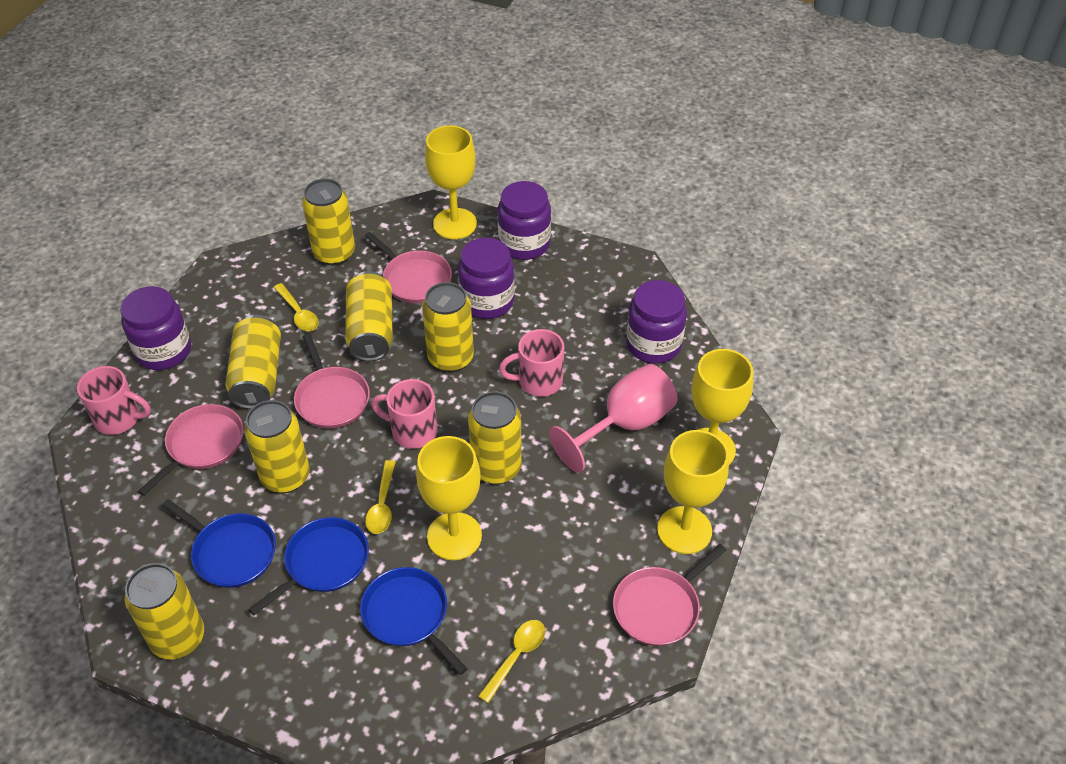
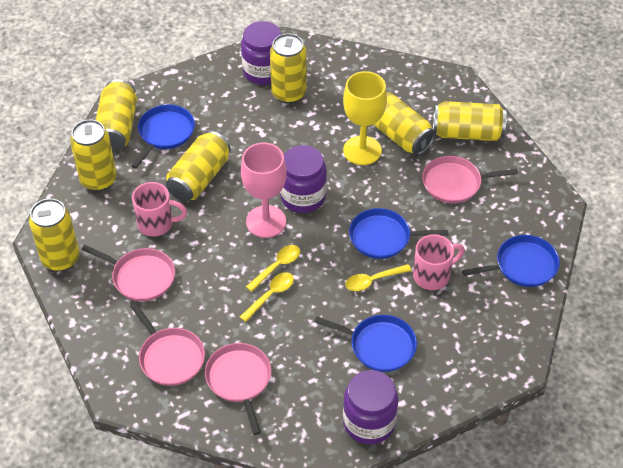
blue pan: 3 -> 4
pink mug: 3 -> 2
purple jar: 4 -> 3
yellow goblet: 4 -> 1

